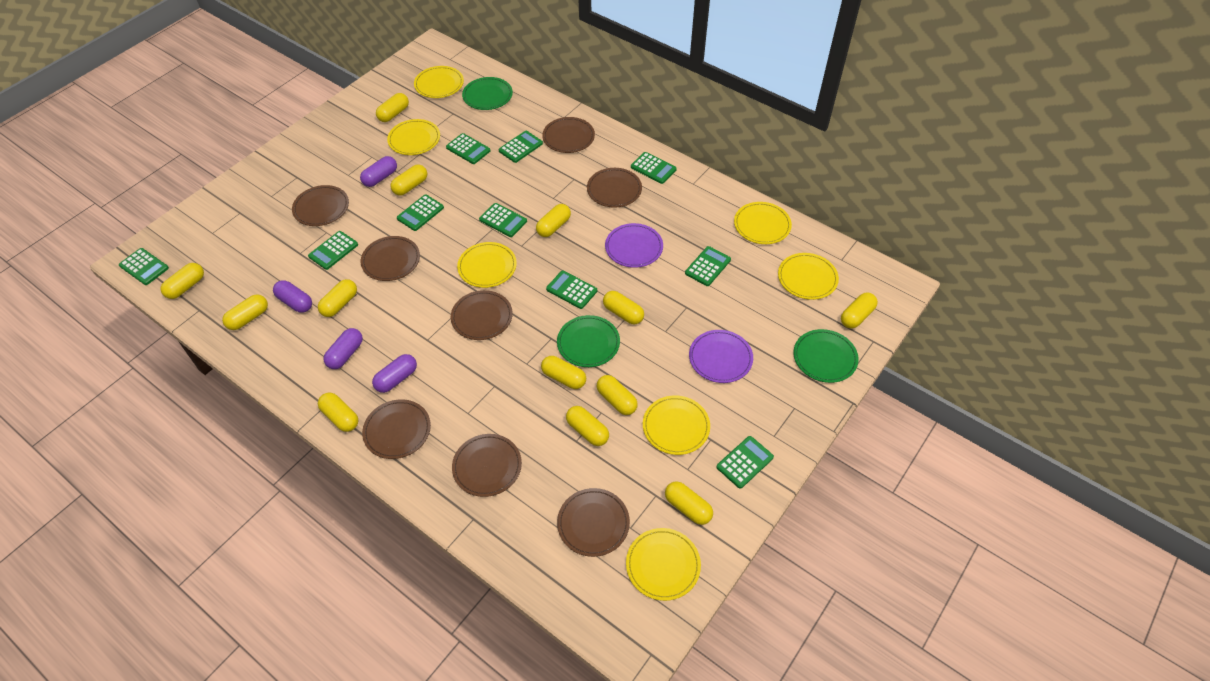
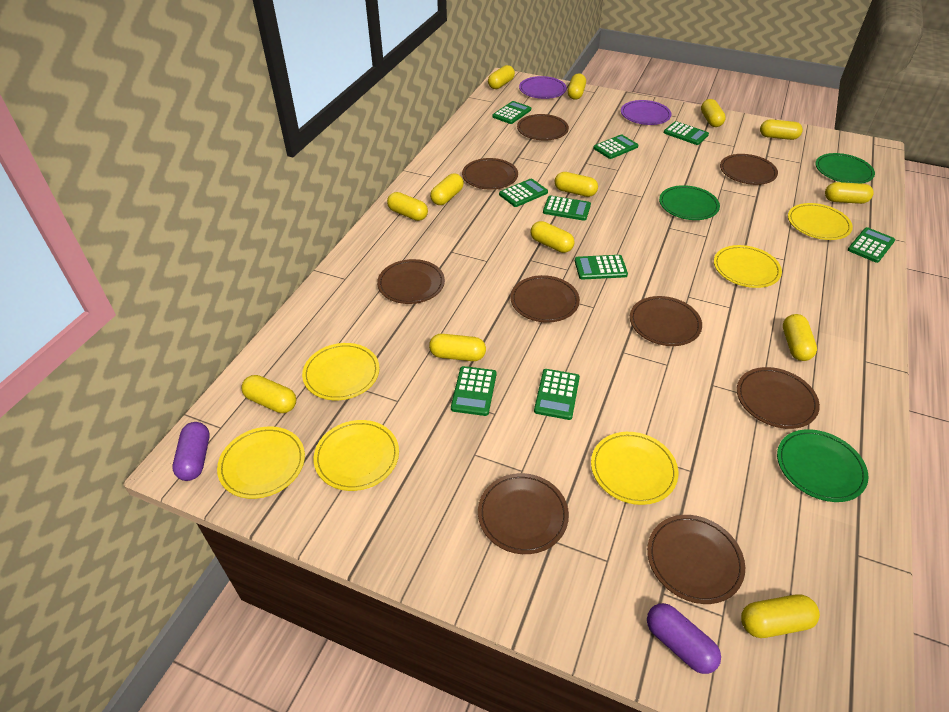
brown plate: 8 -> 9
green calculator: 10 -> 9
purple capsule: 4 -> 2
yellow plate: 7 -> 6

